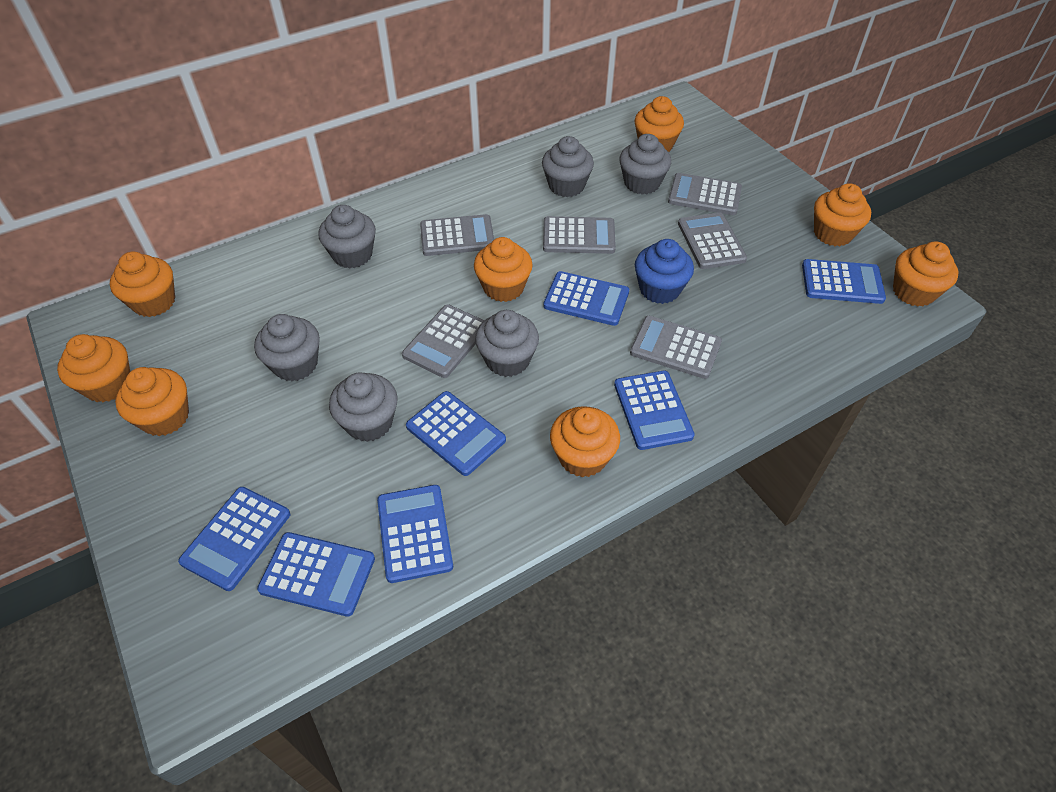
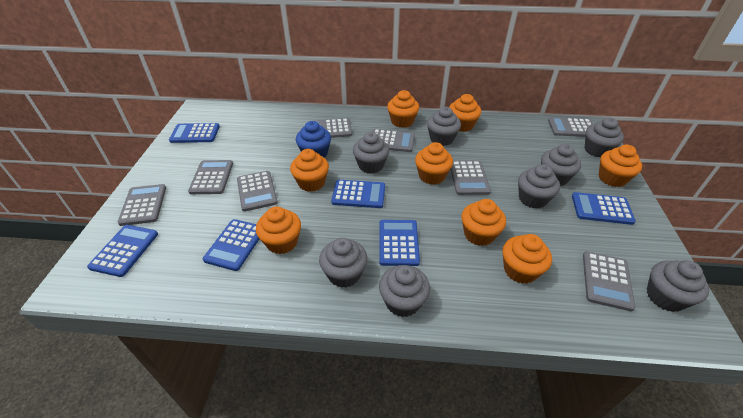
blue calculator: 7 -> 6
grey calculator: 6 -> 8
grey cupcake: 6 -> 8

